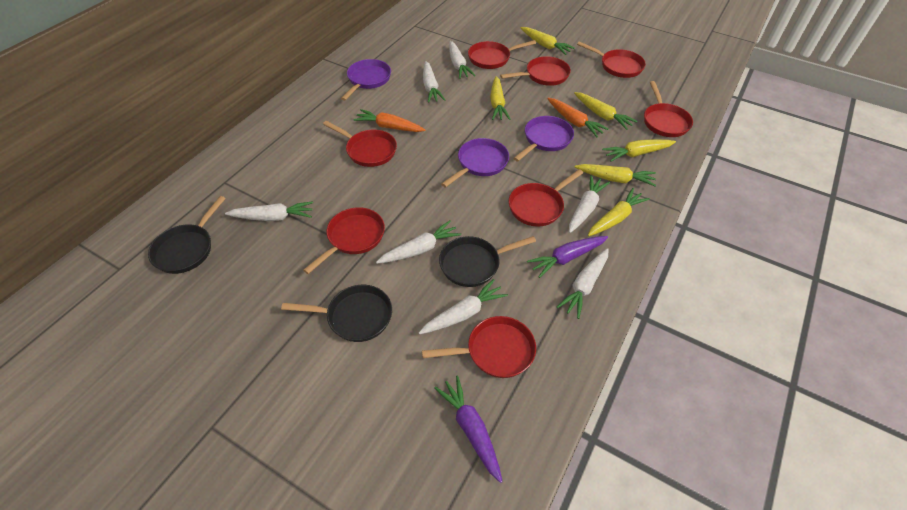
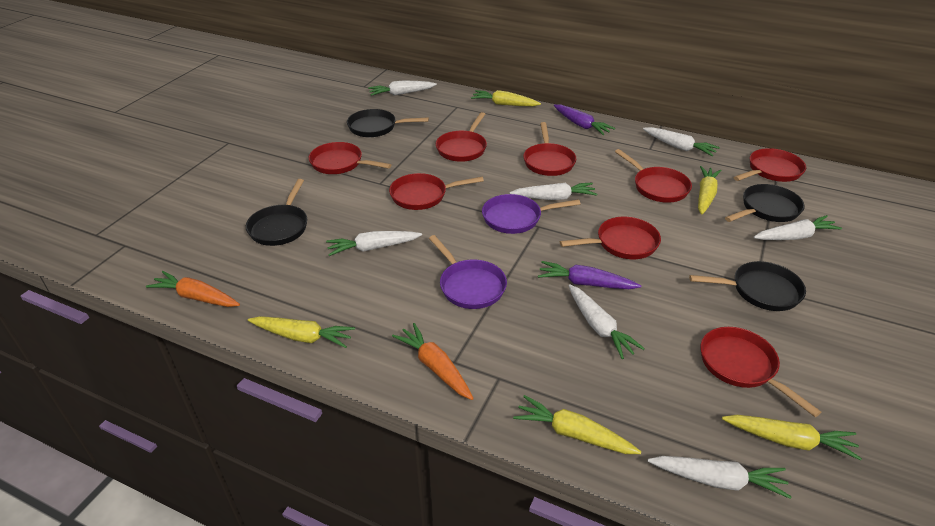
black pan: 3 -> 4
purple pan: 3 -> 2
yellow carrot: 6 -> 5

